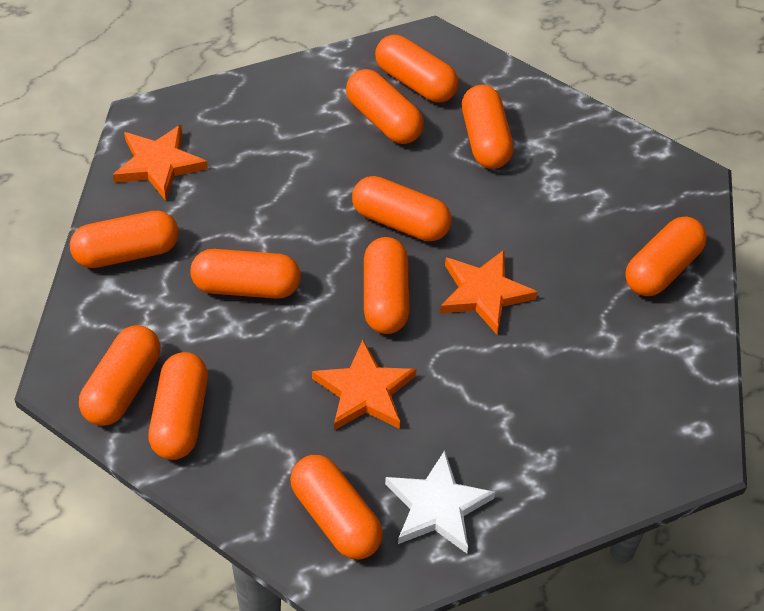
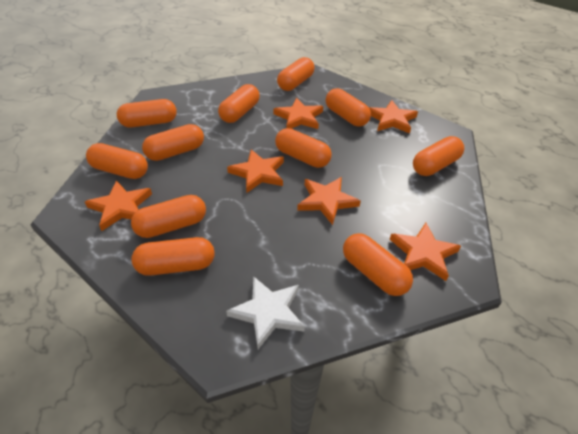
orange star: 3 -> 6

